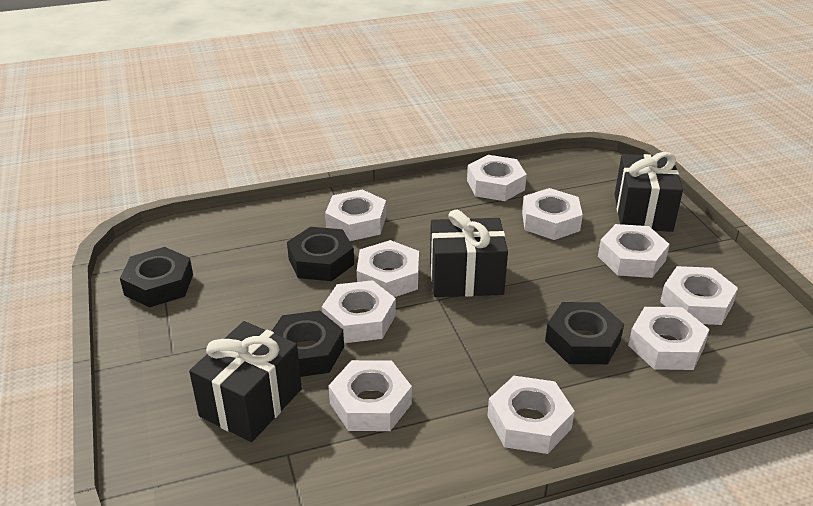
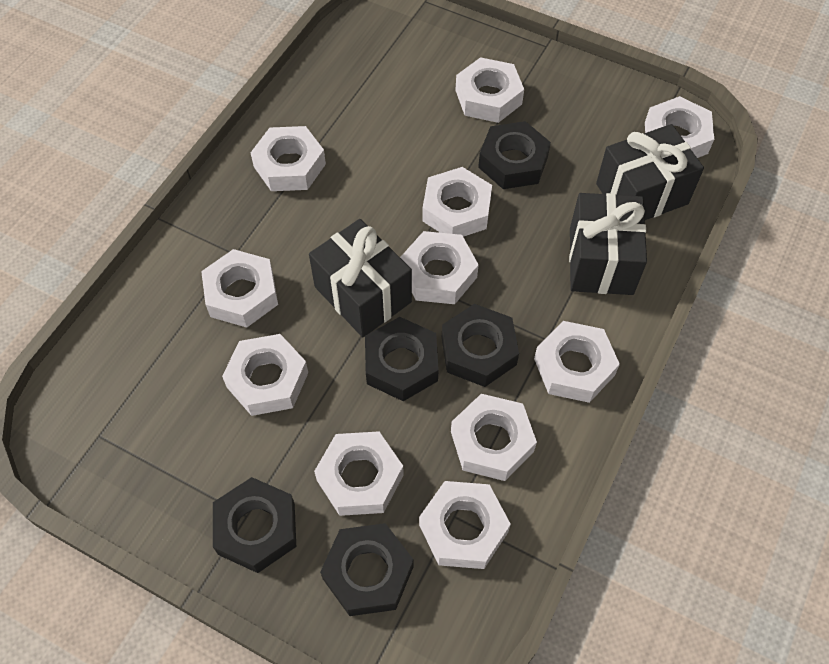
black nut: 4 -> 5
white nut: 10 -> 11

